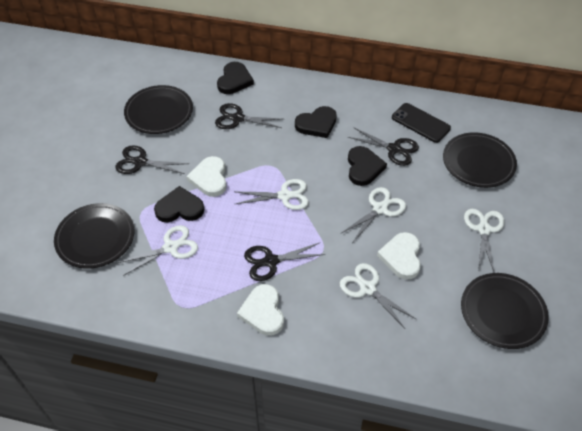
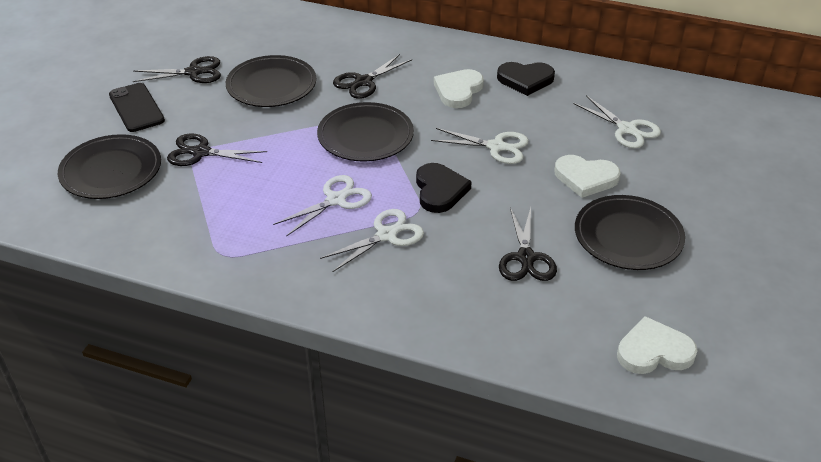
black heart: 4 -> 2
white scissors: 5 -> 4

